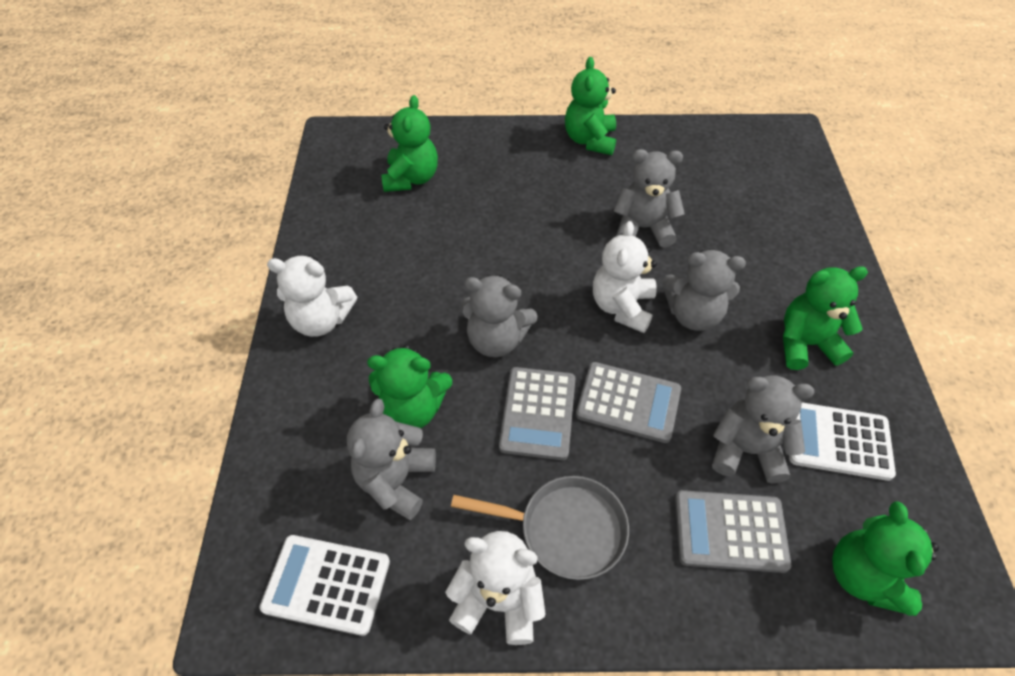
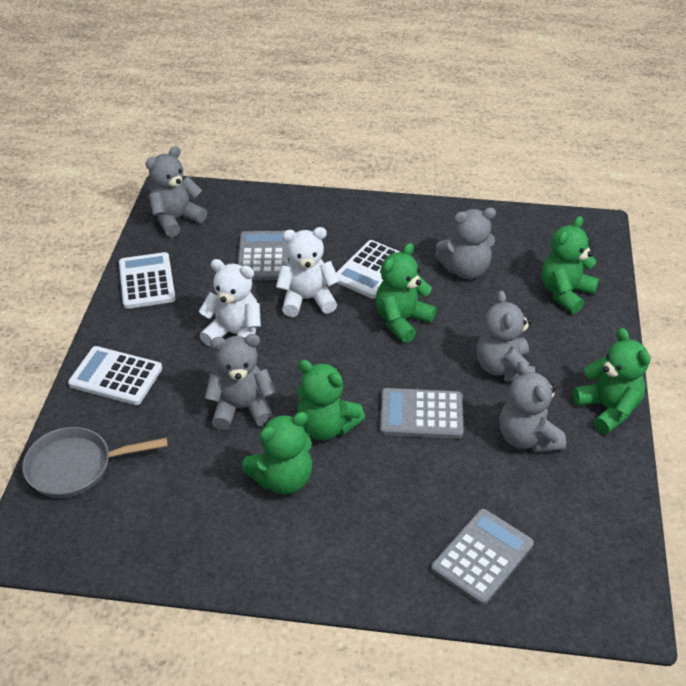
white calculator: 2 -> 3
white teddy bear: 3 -> 2

